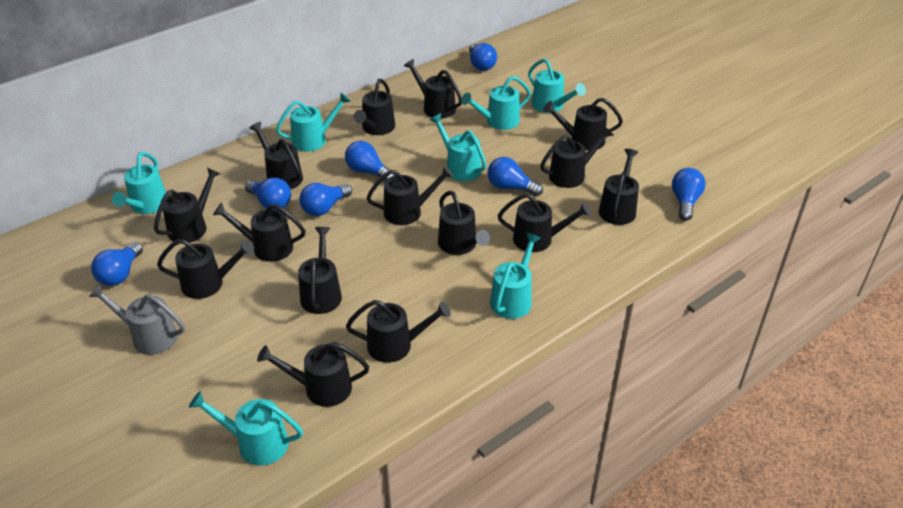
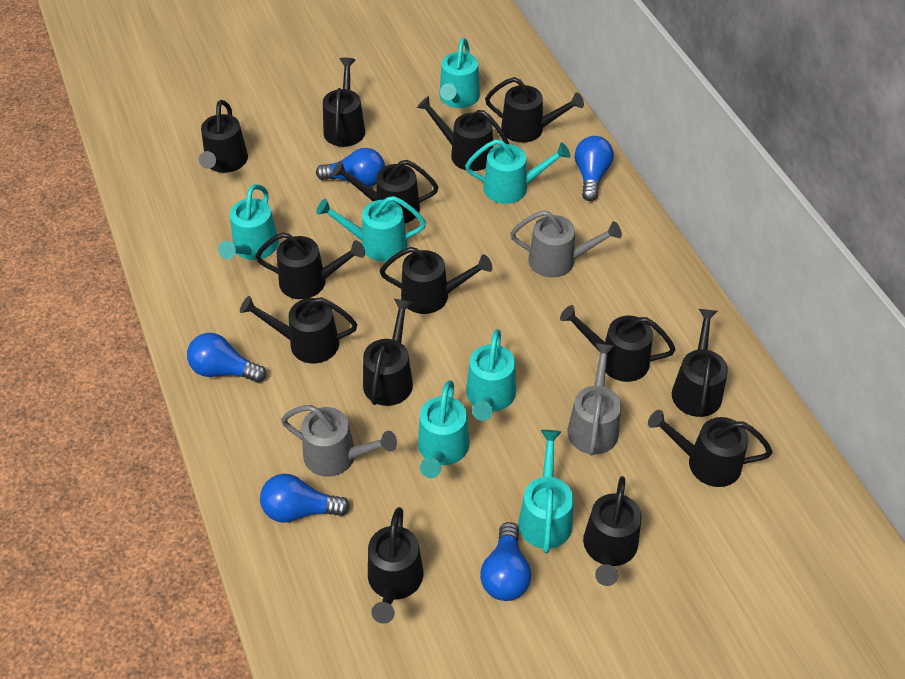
black watering can: 15 -> 14
blue light bulb: 7 -> 5
grey watering can: 1 -> 3

